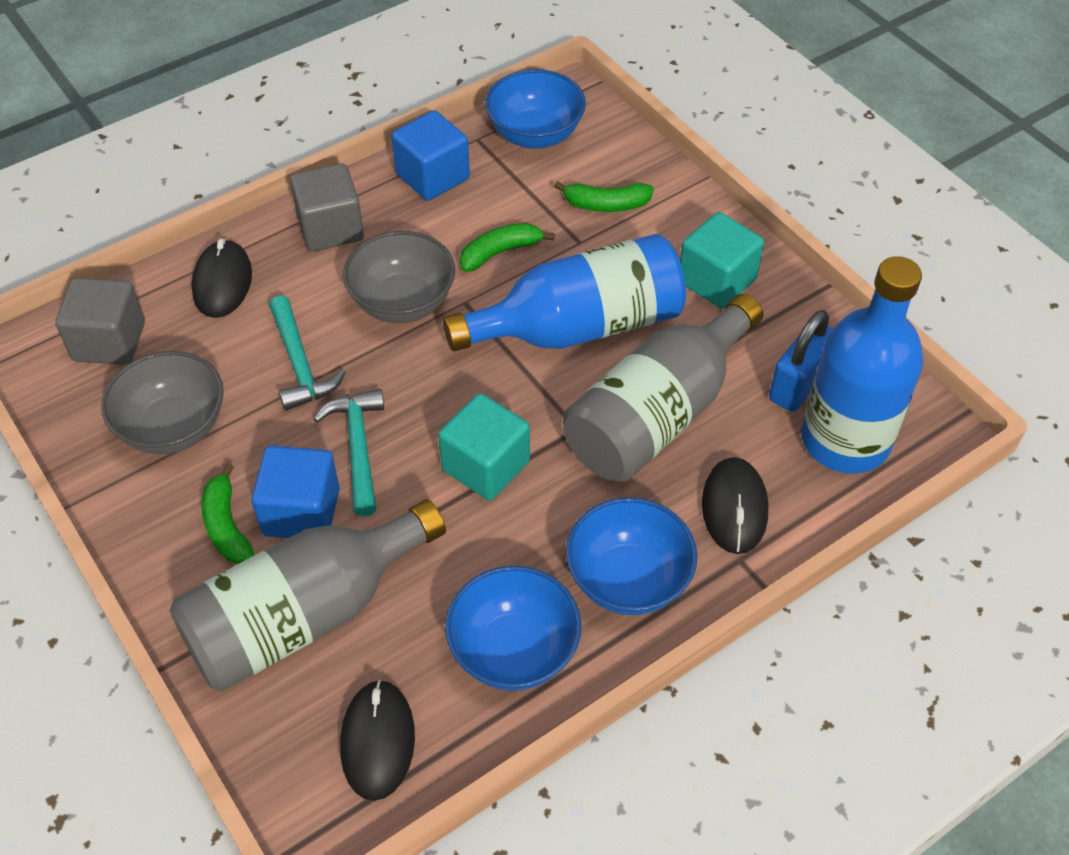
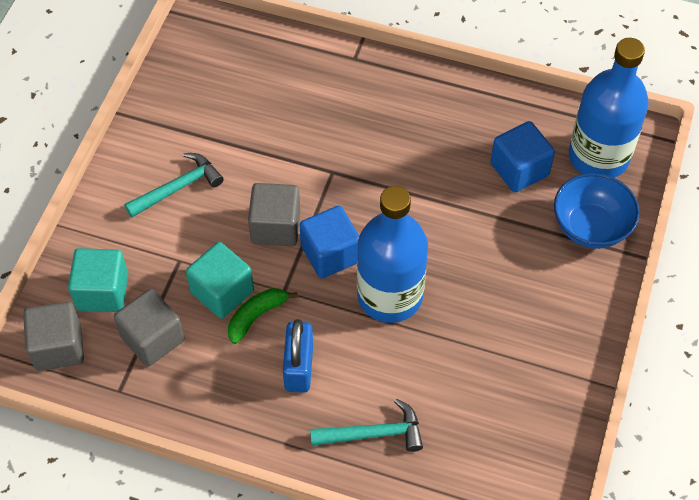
black mouse: 3 -> 0
blue bowl: 3 -> 1
green banana: 3 -> 1
grey bottle: 2 -> 0
grey bowl: 2 -> 0
grey cube: 2 -> 3

